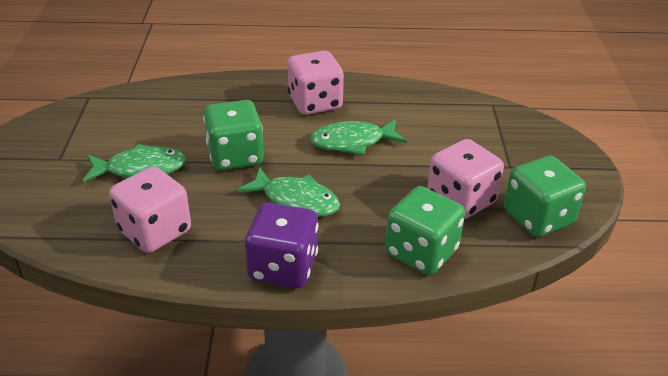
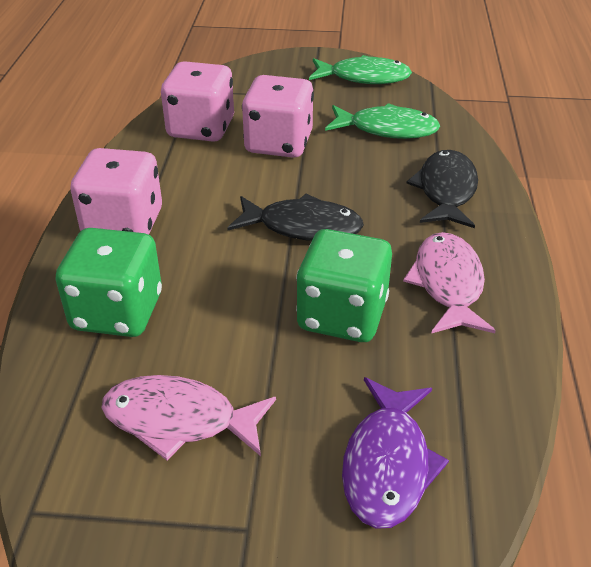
black fish: 0 -> 2
green dice: 3 -> 2
green fish: 3 -> 2
pink fish: 0 -> 2
purple dice: 1 -> 0
purple fish: 0 -> 1

